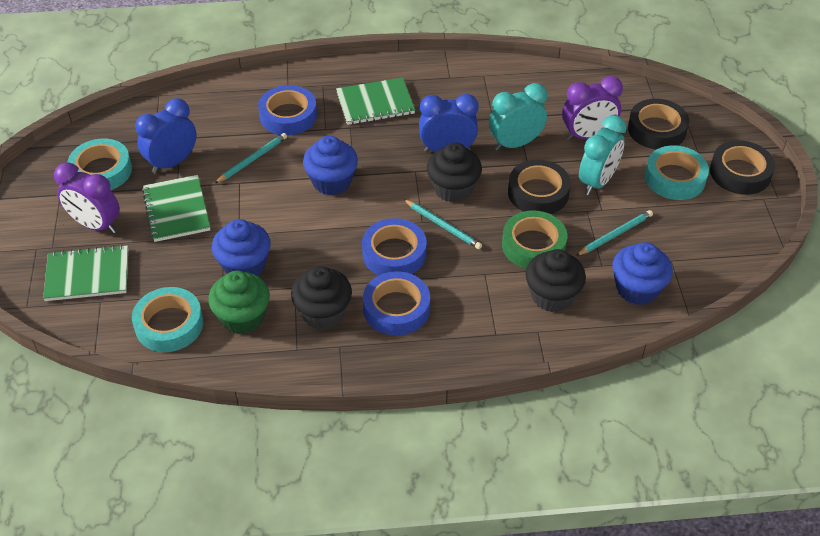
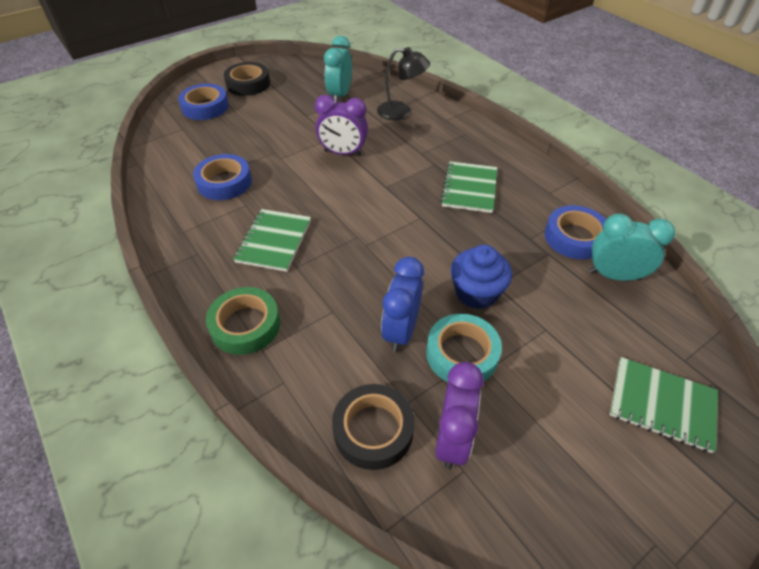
black cupcake: 3 -> 0
black lamp: 0 -> 1
black tape: 3 -> 2
blue clock: 2 -> 1
blue cupcake: 3 -> 1
green cupcake: 1 -> 0
turquoise pencil: 3 -> 0
turquoise tape: 3 -> 1

